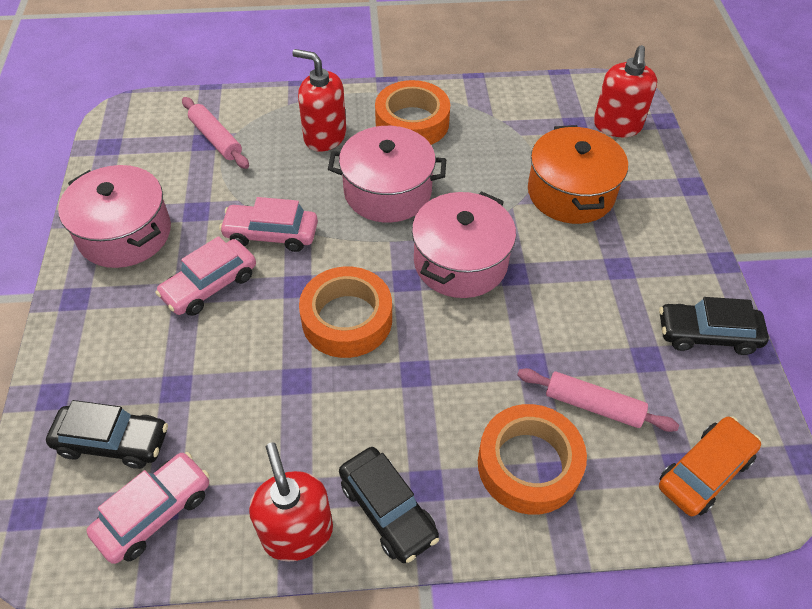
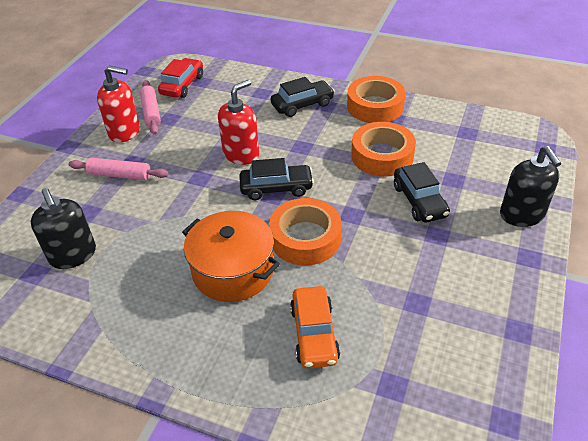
black soap dispenser: 0 -> 2
pink car: 3 -> 0
pink pot: 3 -> 0
red car: 0 -> 1
red soap dispenser: 3 -> 2

